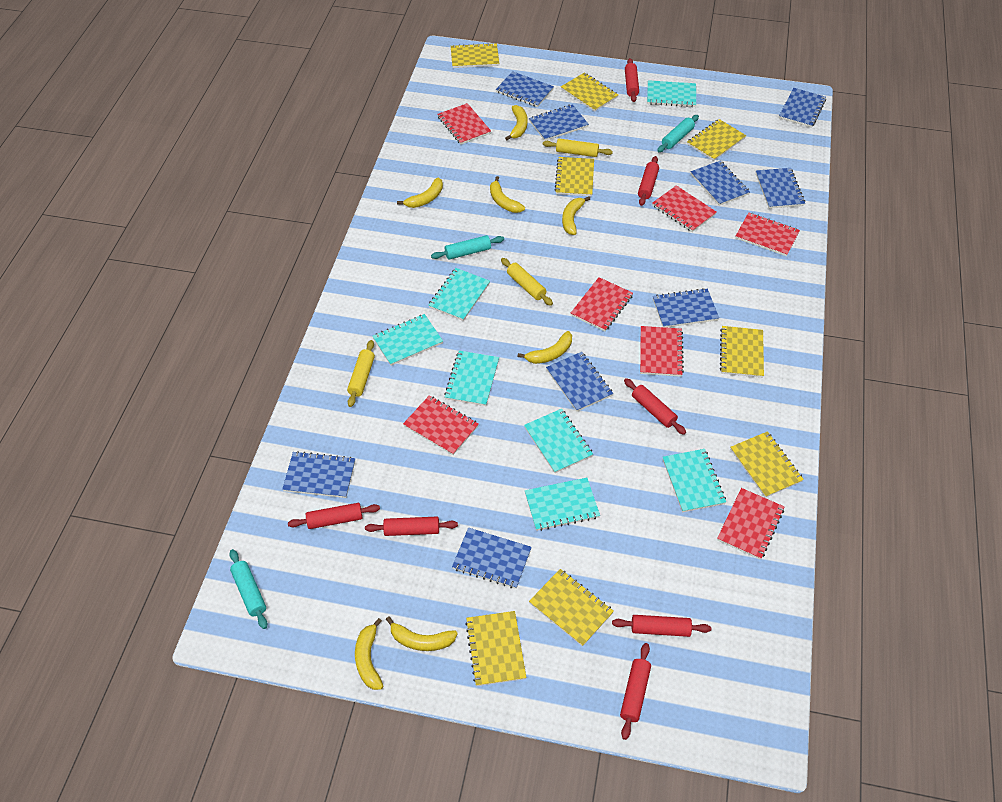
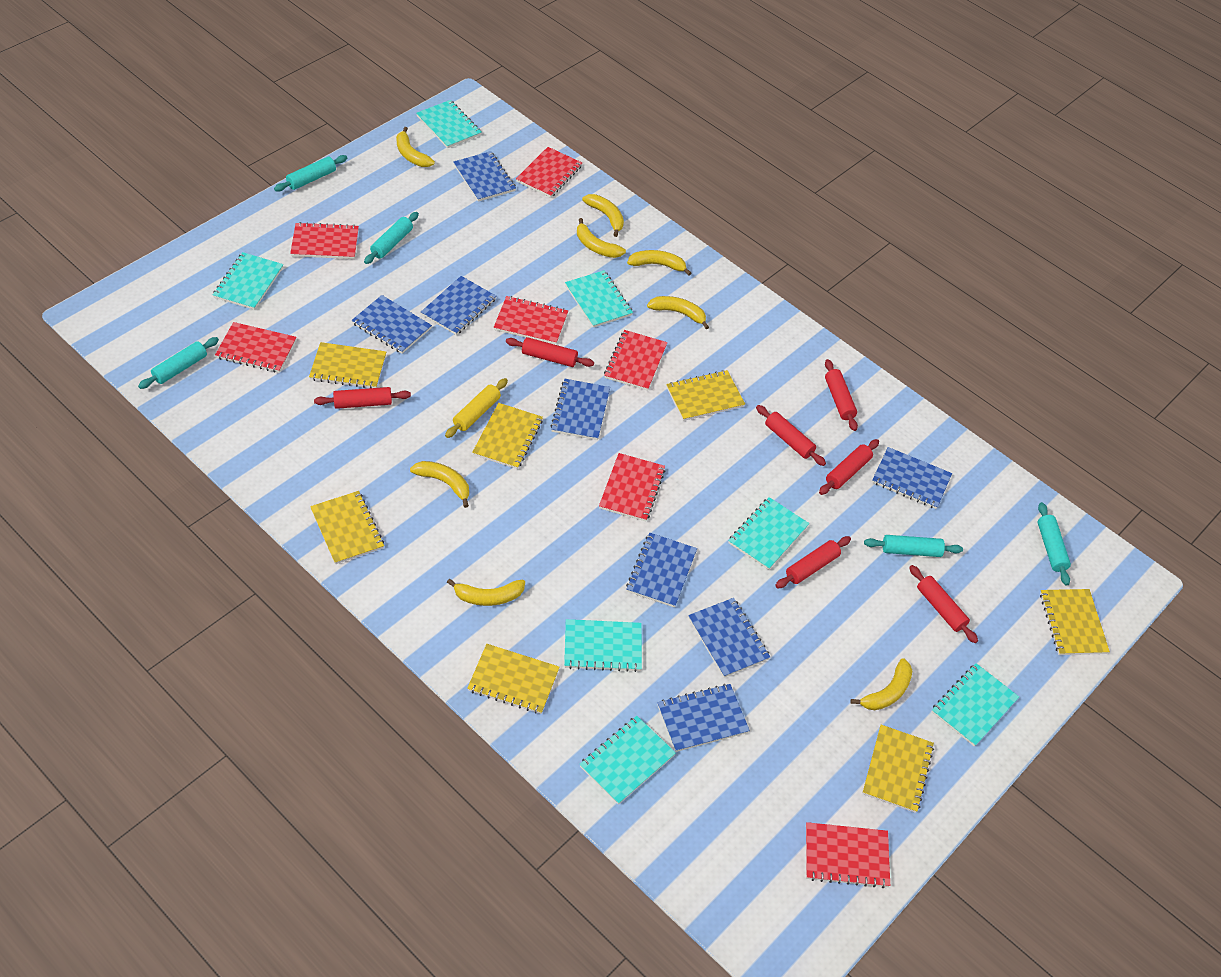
blue notebook: 9 -> 8
turquoise rolling pin: 3 -> 5
yellow banana: 7 -> 8
yellow notebook: 8 -> 7
yellow rolling pin: 3 -> 1

